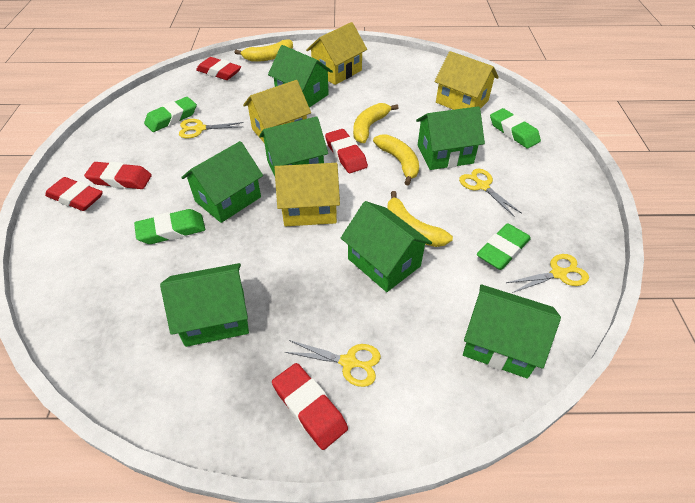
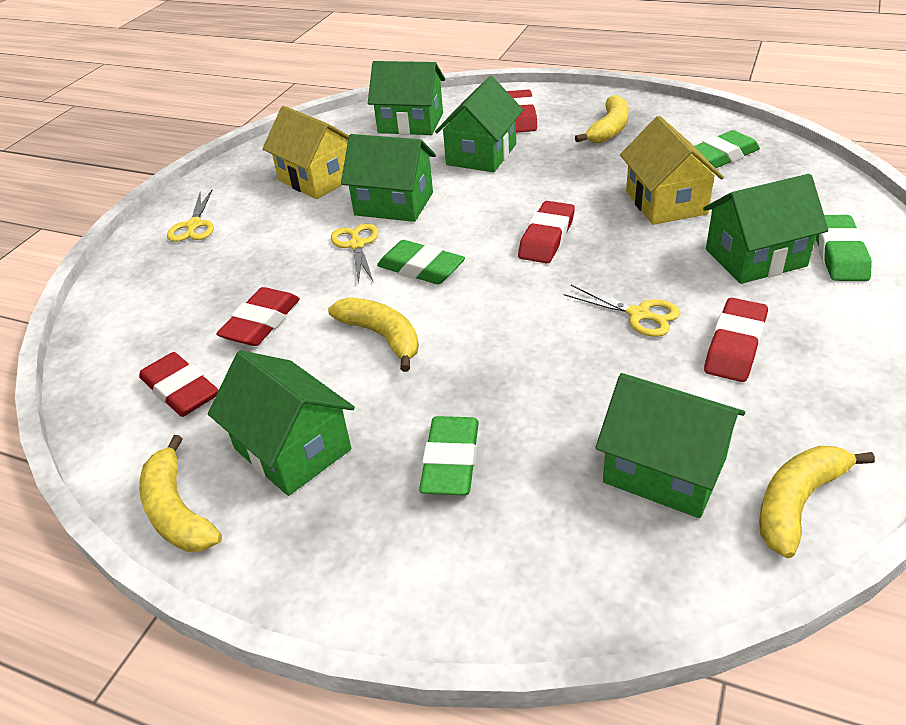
green house: 7 -> 6
yellow house: 4 -> 2
yellow scissors: 4 -> 3

